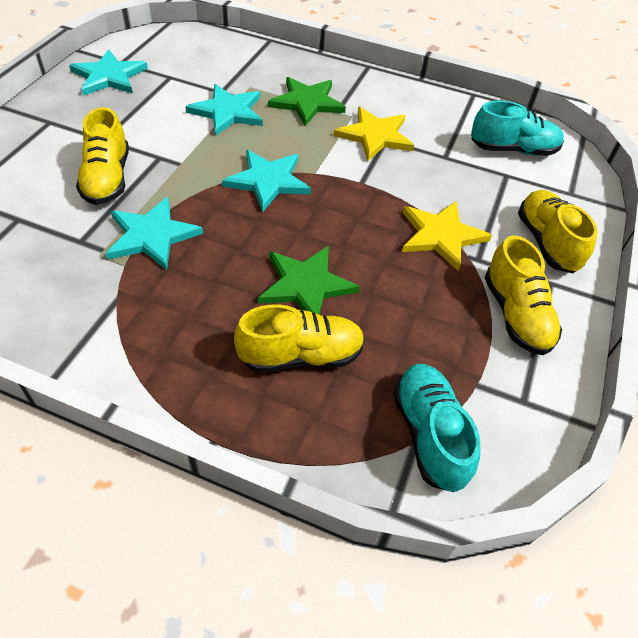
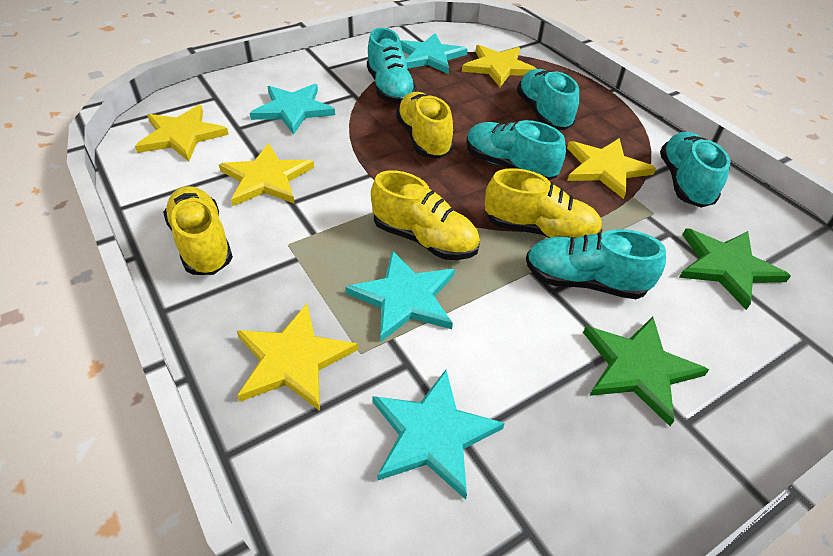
turquoise shoe: 2 -> 5
yellow star: 2 -> 5

